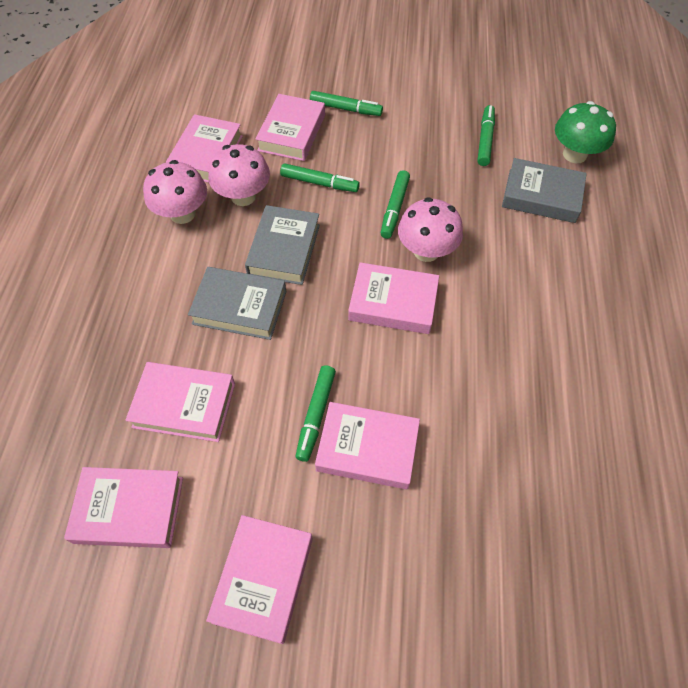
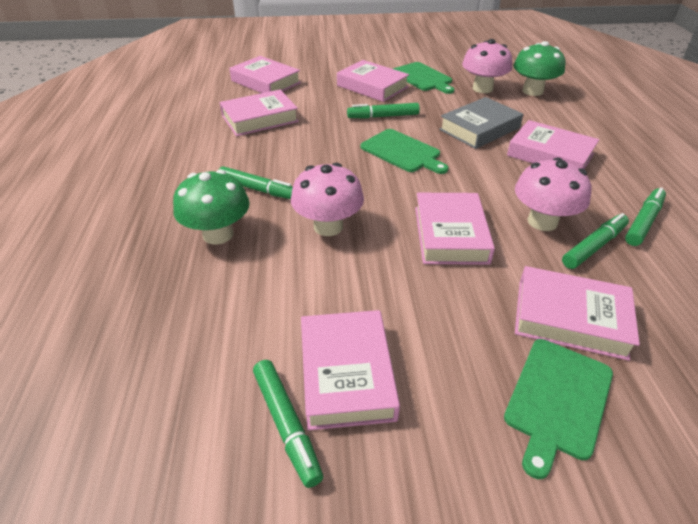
green cutting board: 0 -> 3
green mushroom: 1 -> 2
grey book: 3 -> 1

